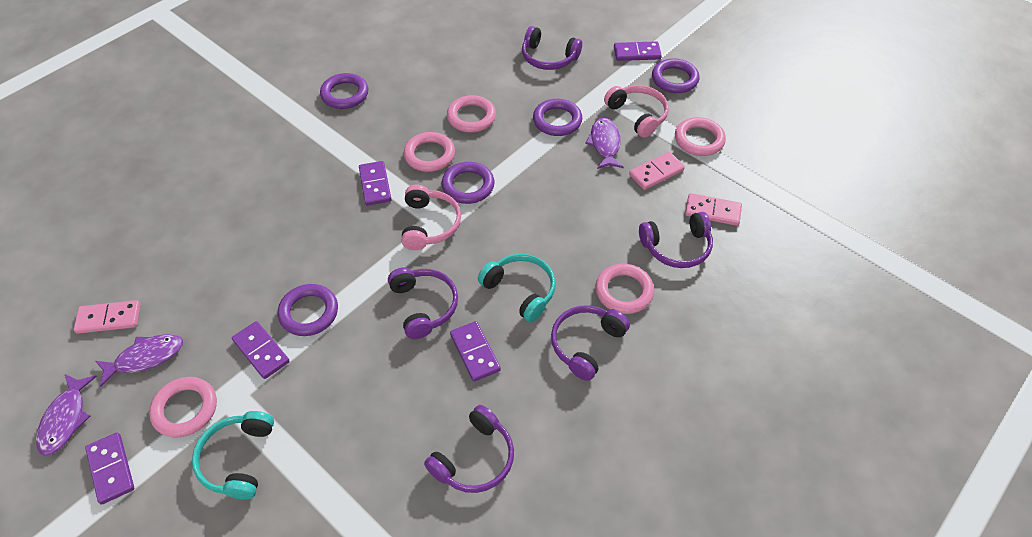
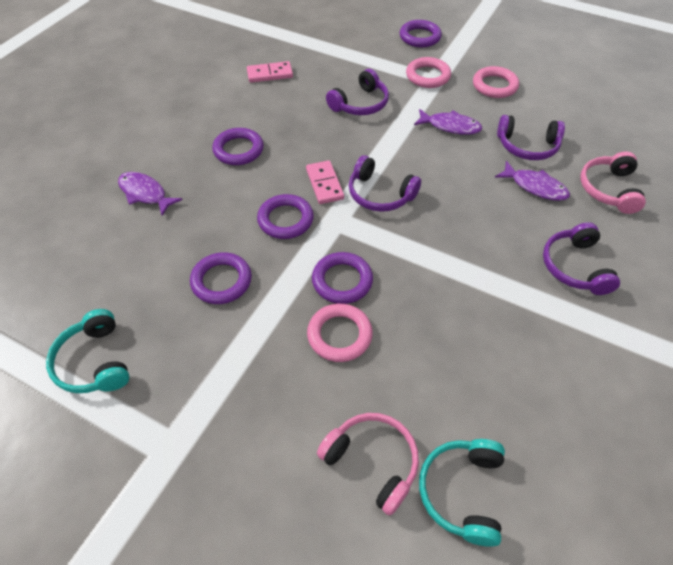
pink domino: 3 -> 2
pink ring: 5 -> 3
purple domino: 5 -> 0
purple headphones: 5 -> 4

